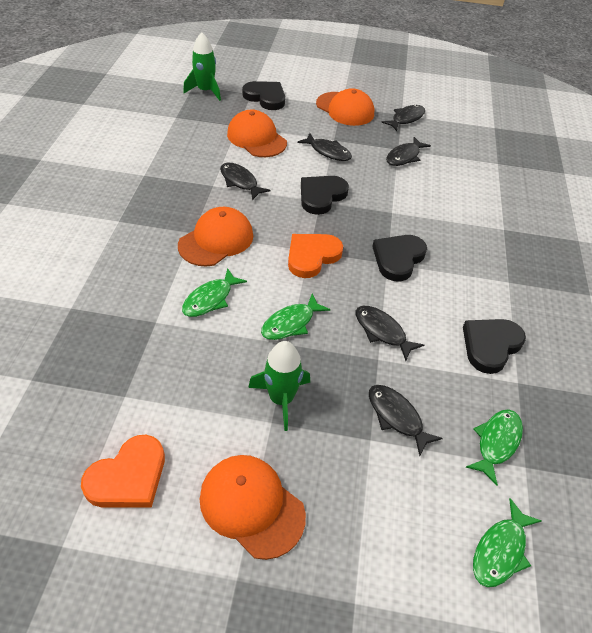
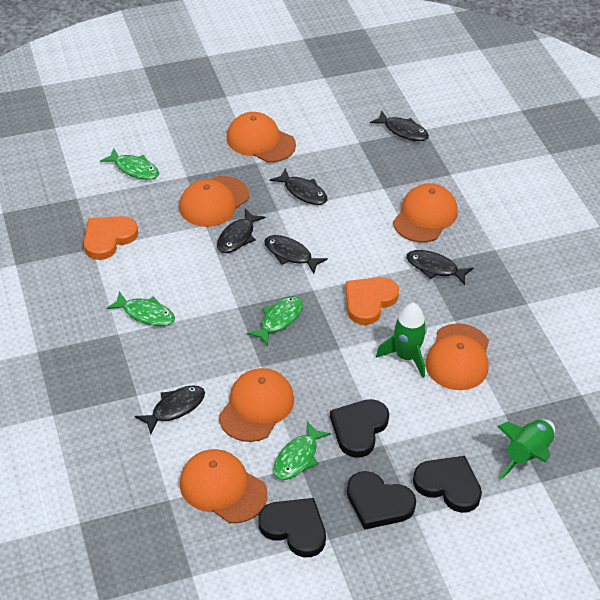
orange cap: 4 -> 6

